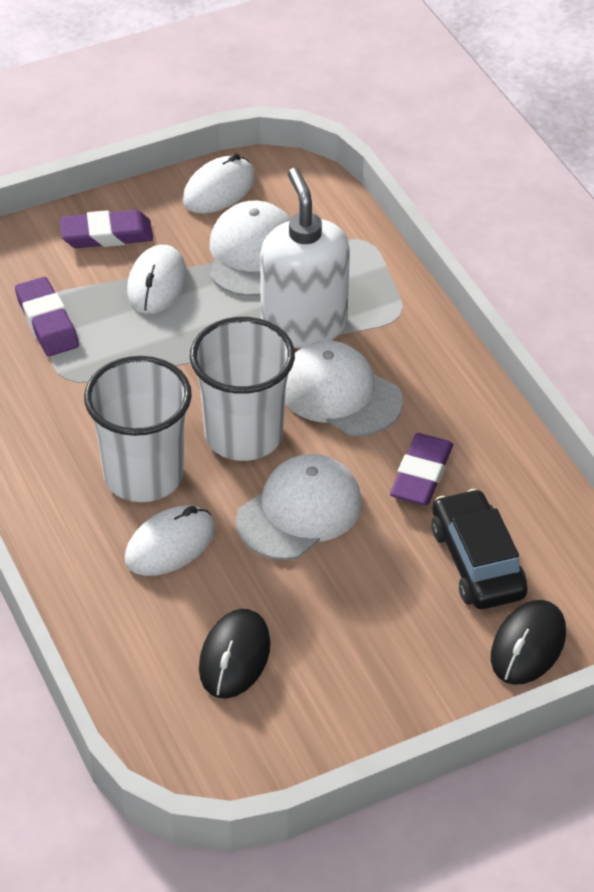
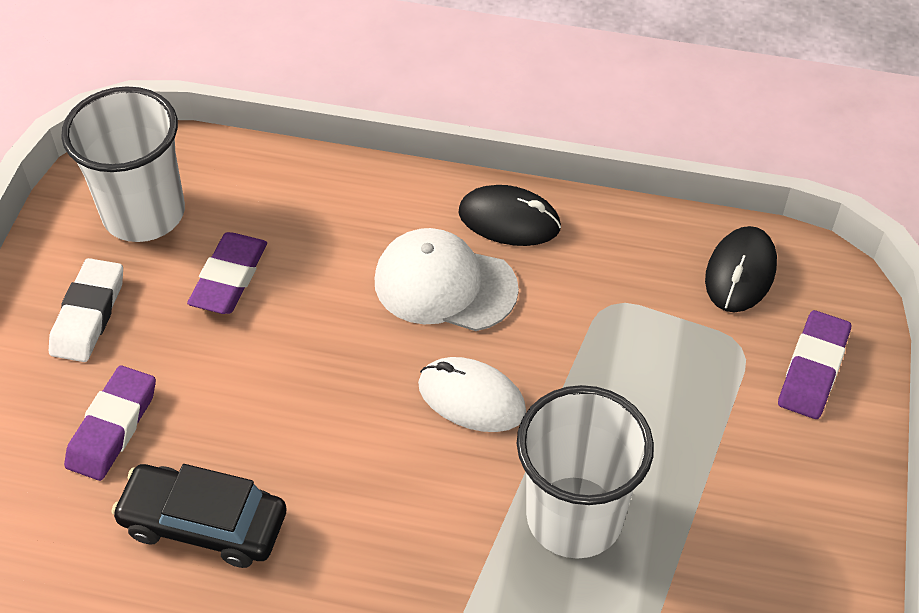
white cap: 3 -> 1
white eraser: 0 -> 1
white mouse: 3 -> 1
white soap dispenser: 1 -> 0

